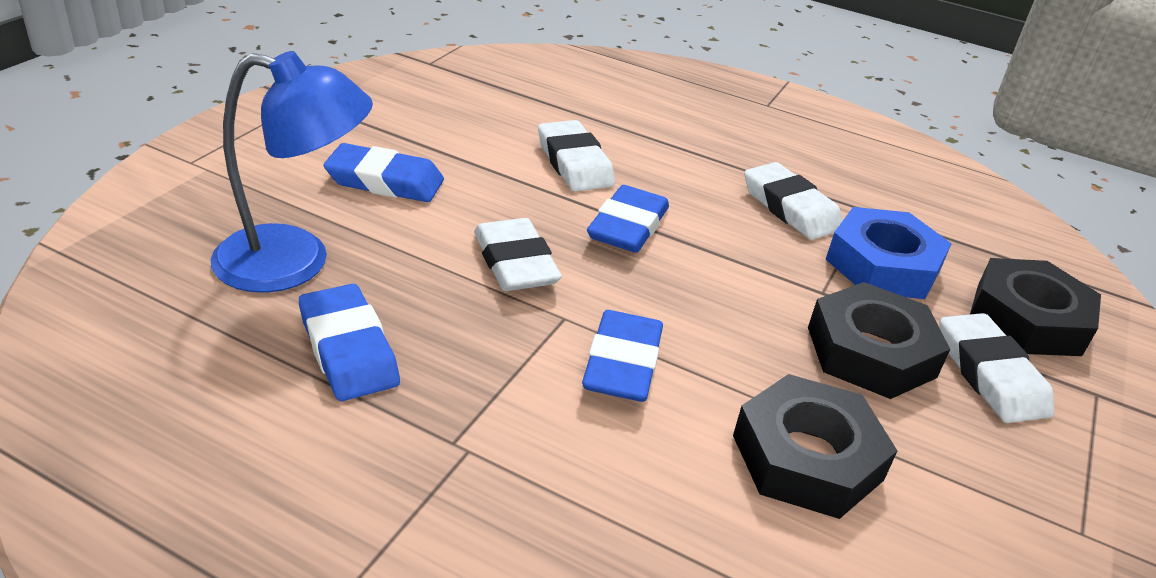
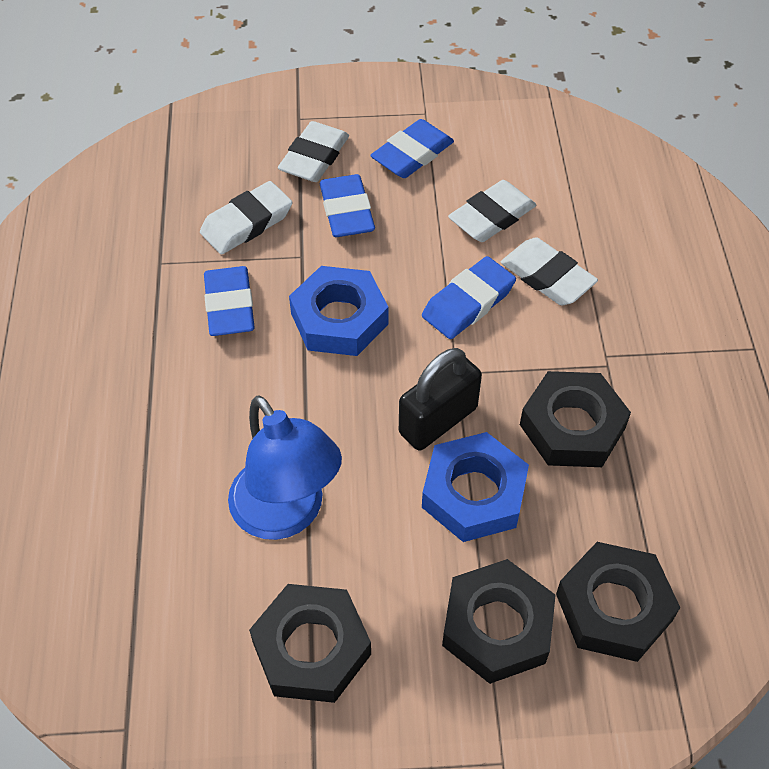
black nut: 3 -> 4
black padlock: 0 -> 1
blue nut: 1 -> 2

